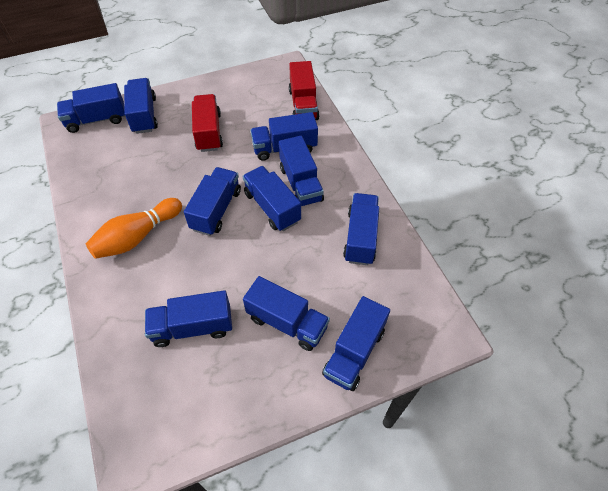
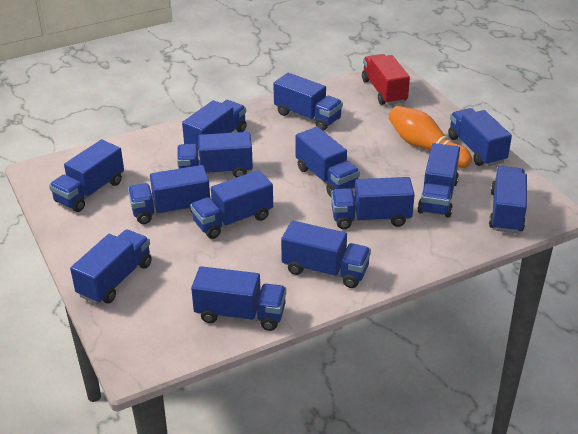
blue truck: 10 -> 14
red truck: 2 -> 1

